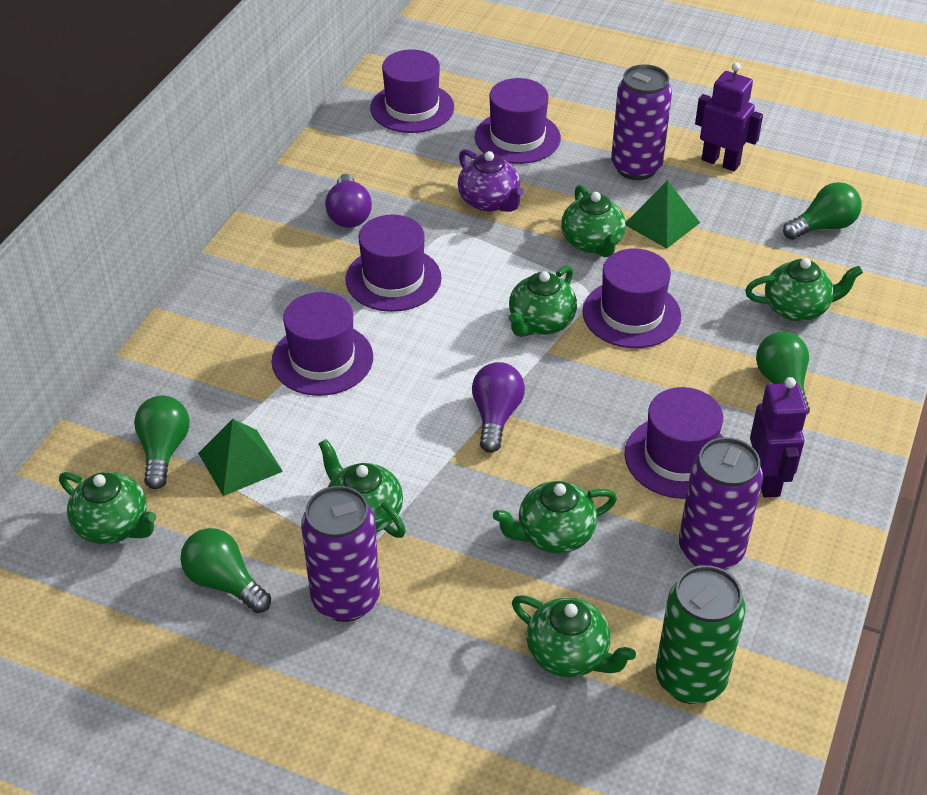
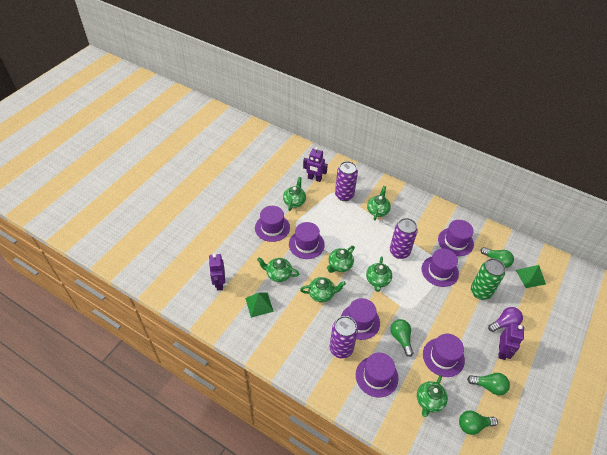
purple hat: 6 -> 7
purple light bulb: 2 -> 1
purple robot: 2 -> 3
purple teapot: 1 -> 0

